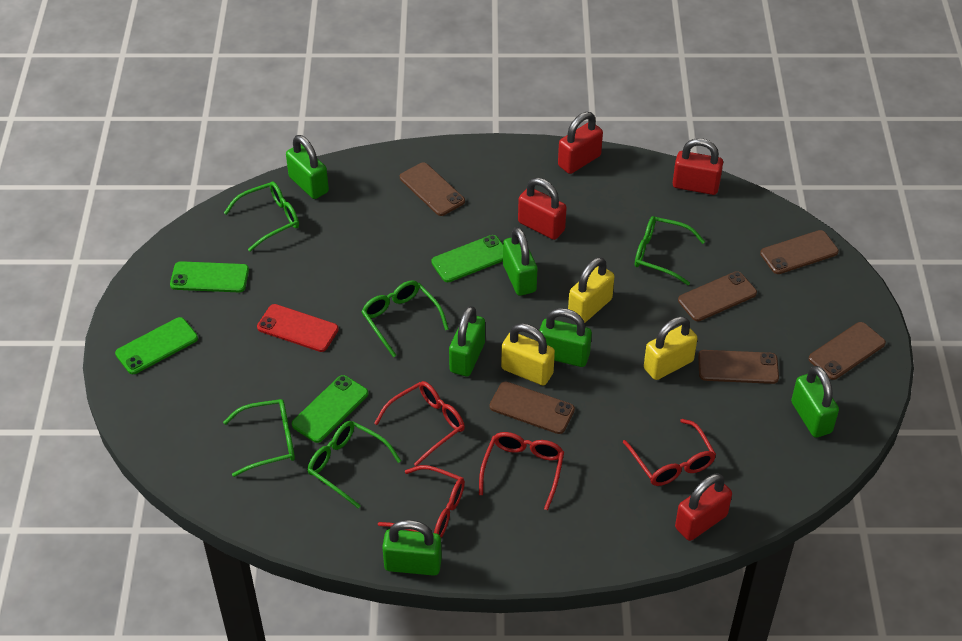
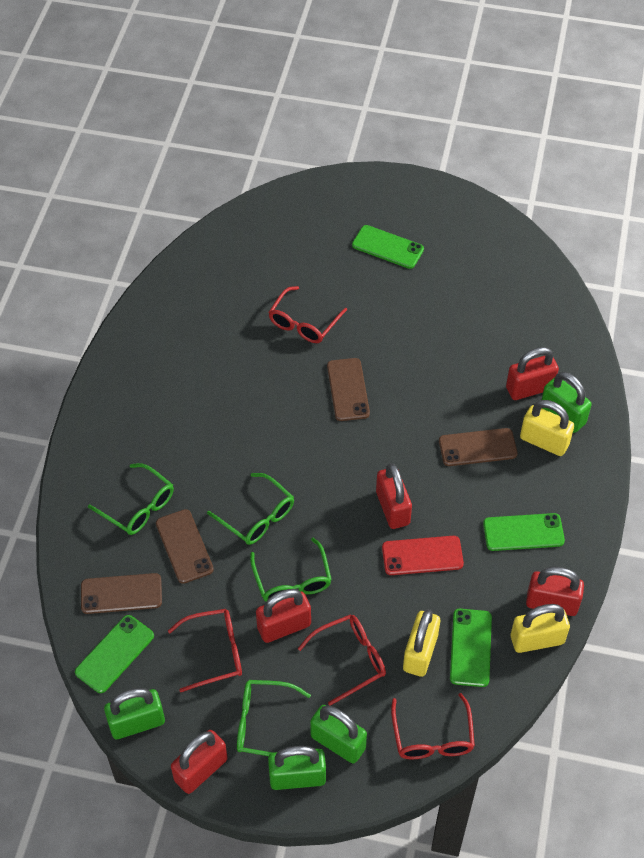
brown phone: 6 -> 4
green glasses: 5 -> 4
green padlock: 6 -> 4
red padlock: 4 -> 5

